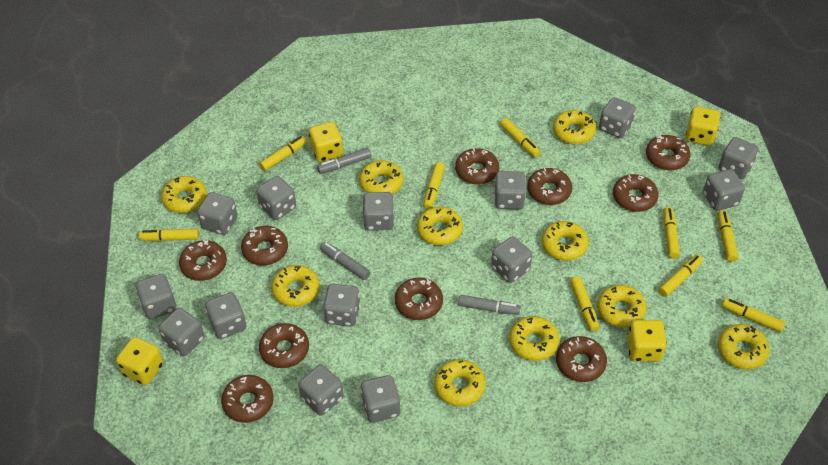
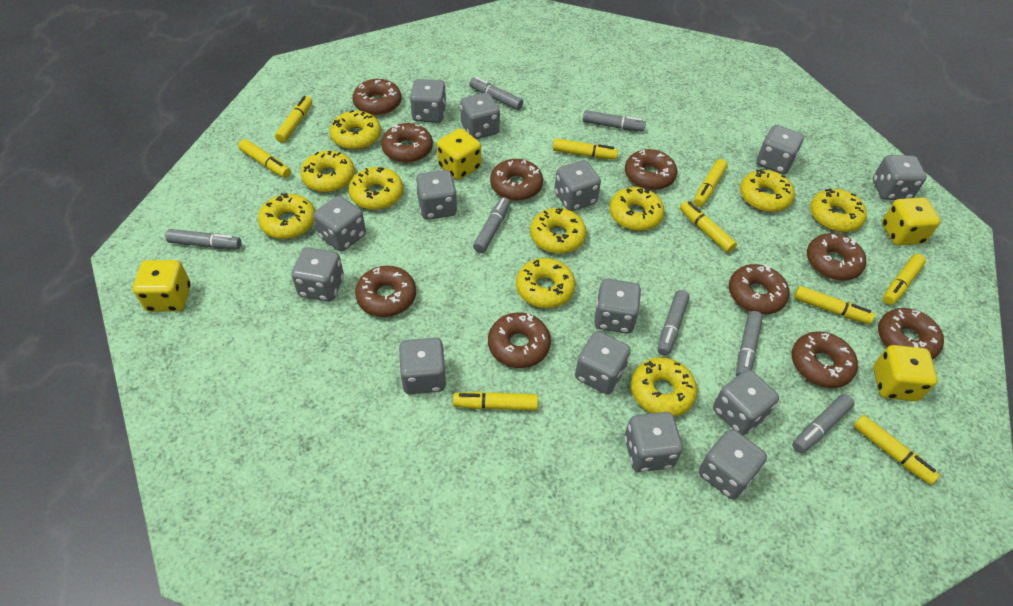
grey marker: 3 -> 7

